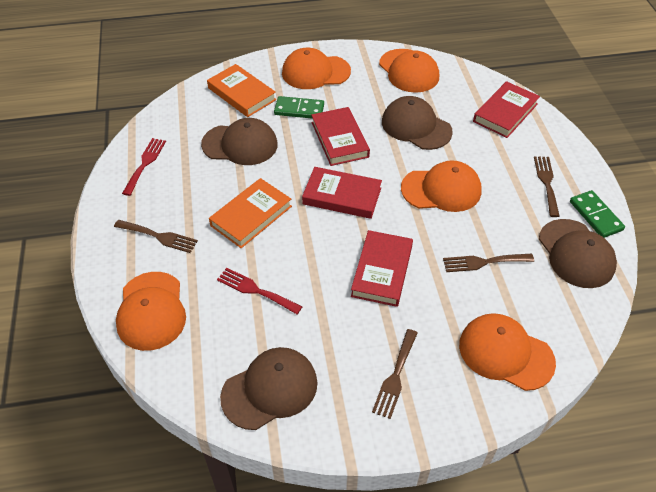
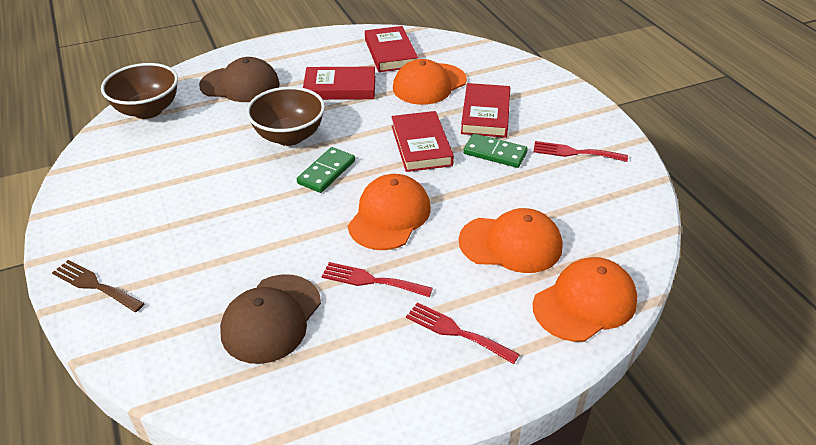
brown bowl: 0 -> 2
brown cap: 4 -> 2
brown fork: 4 -> 1
orange book: 2 -> 0
orange cap: 5 -> 4
red fork: 2 -> 3

